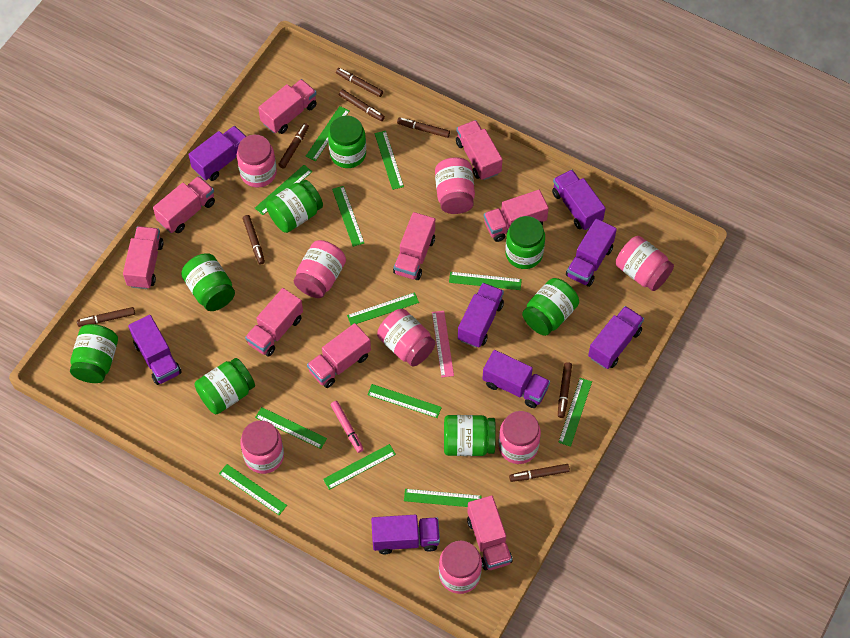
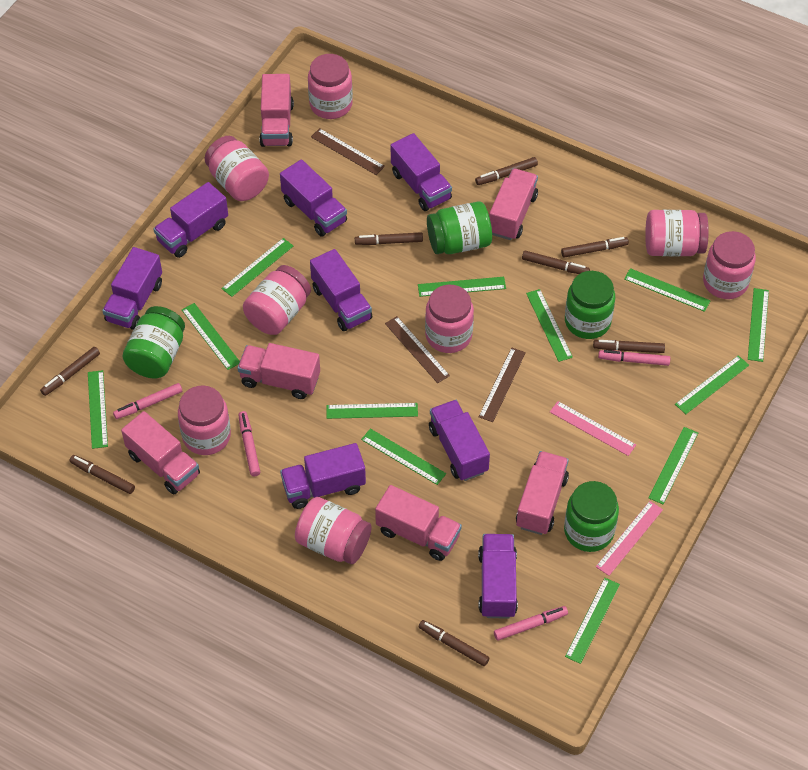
brown ruler: 0 -> 3
green jar: 8 -> 4
pink marker: 1 -> 4
pink ruler: 1 -> 2
pink truck: 9 -> 6

